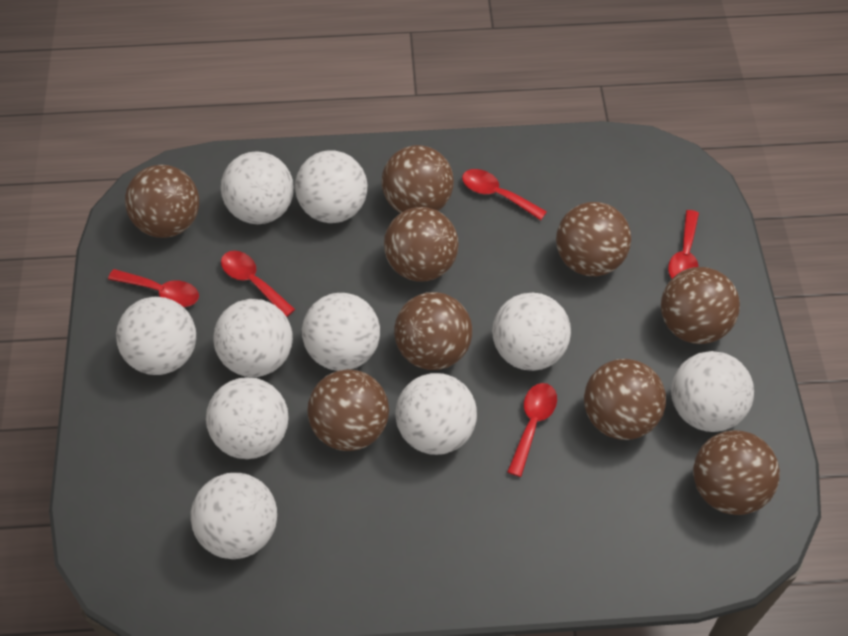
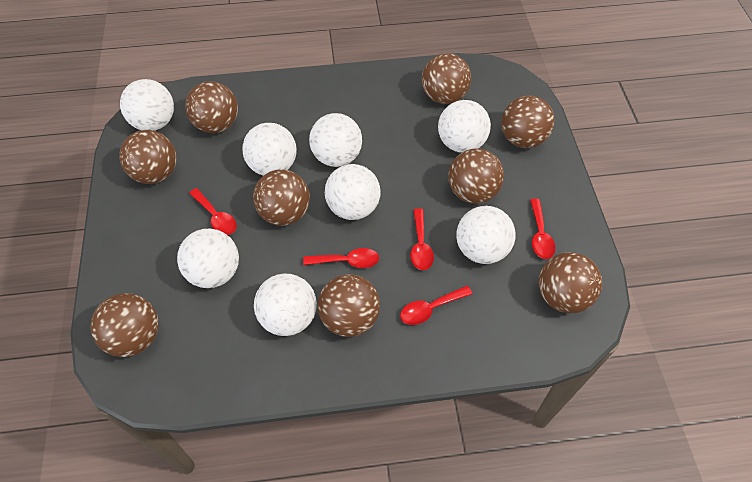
white ball: 10 -> 8

